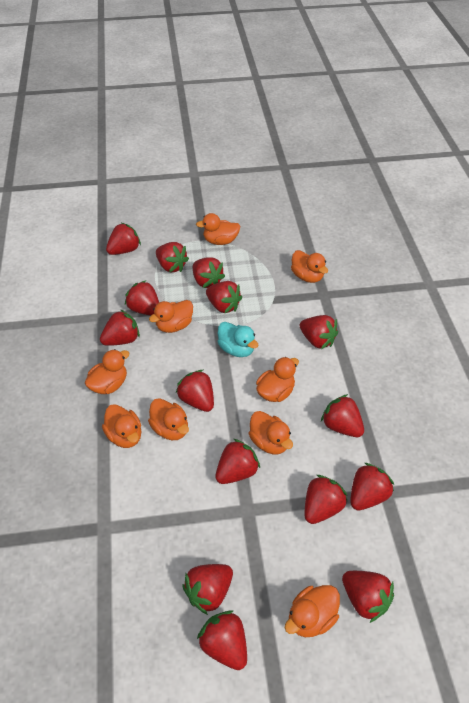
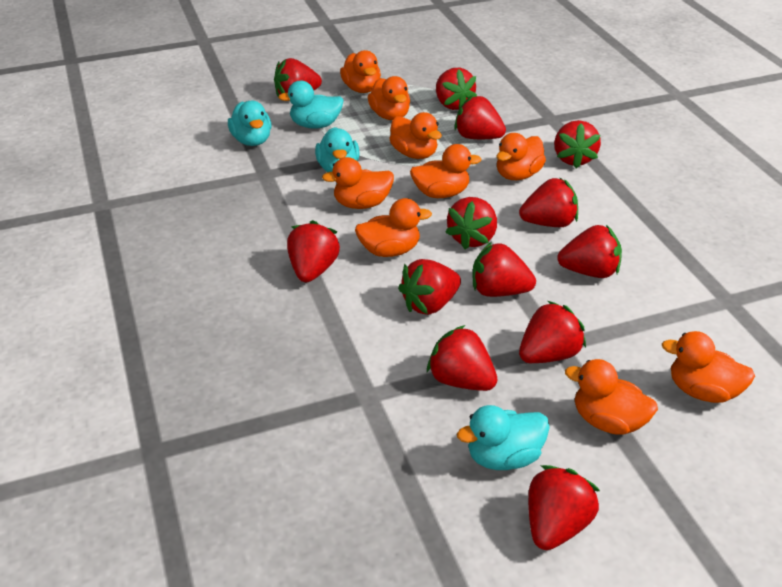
red strawberry: 15 -> 13
turquoise duck: 1 -> 4

